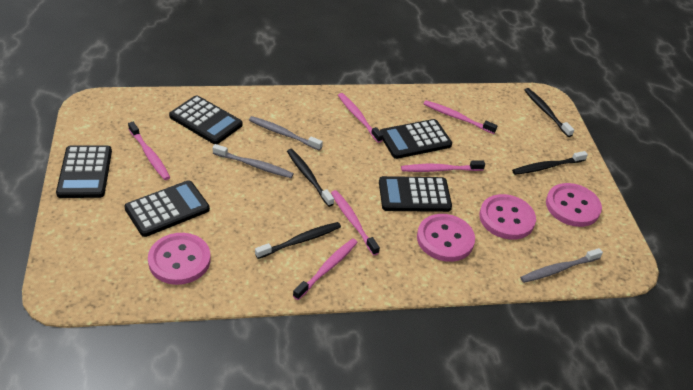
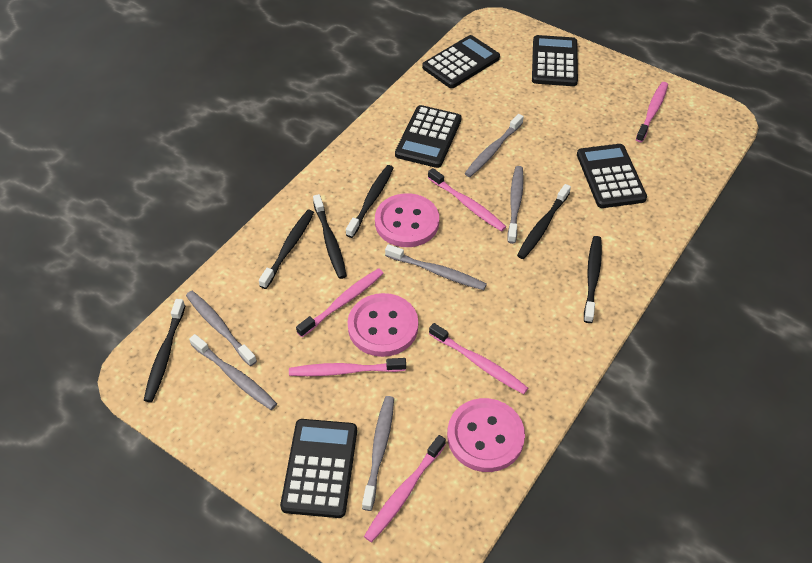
black toothbrush: 4 -> 6
grey toothbrush: 3 -> 6
pink button: 4 -> 3

